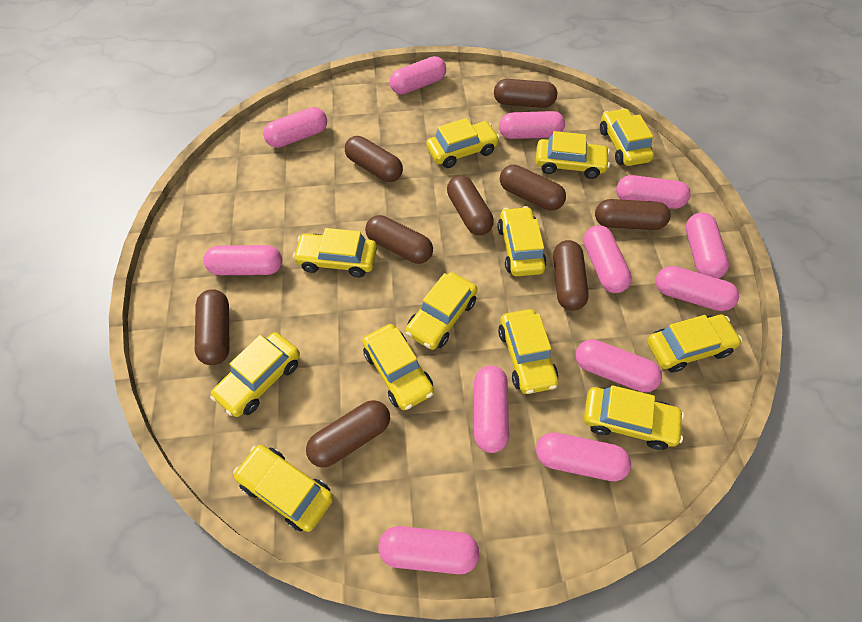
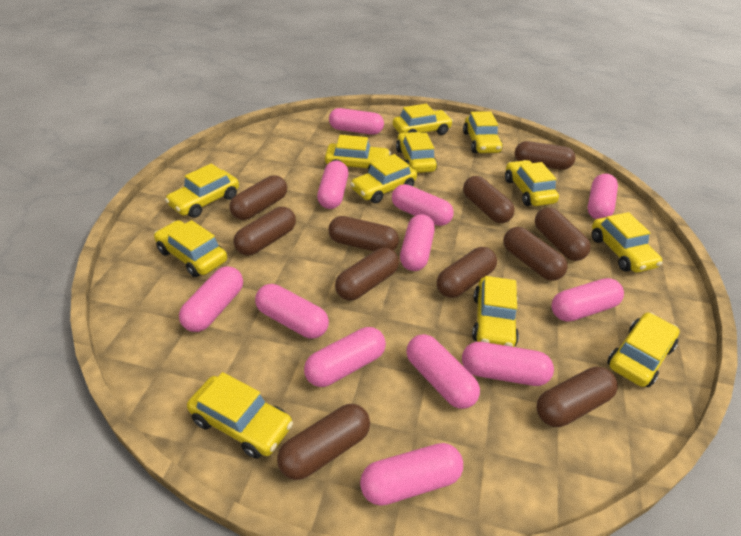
brown capsule: 9 -> 11

